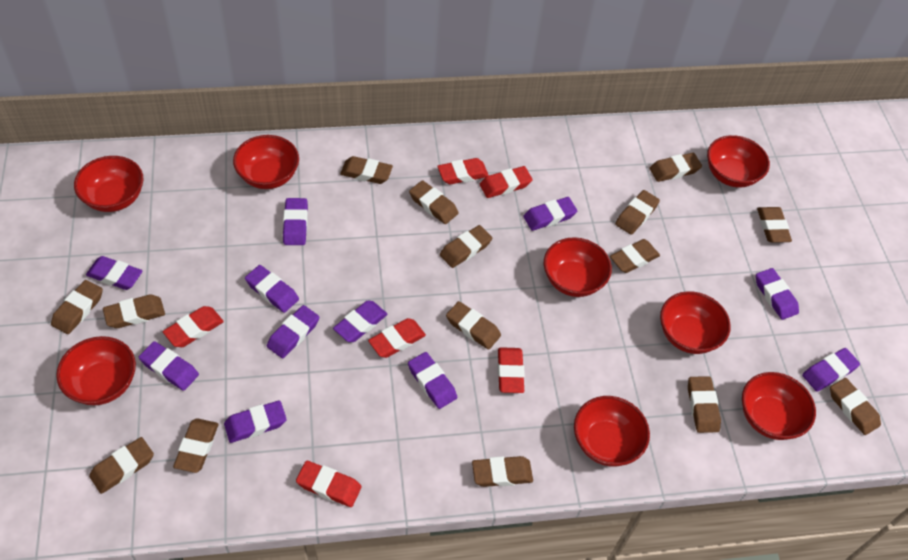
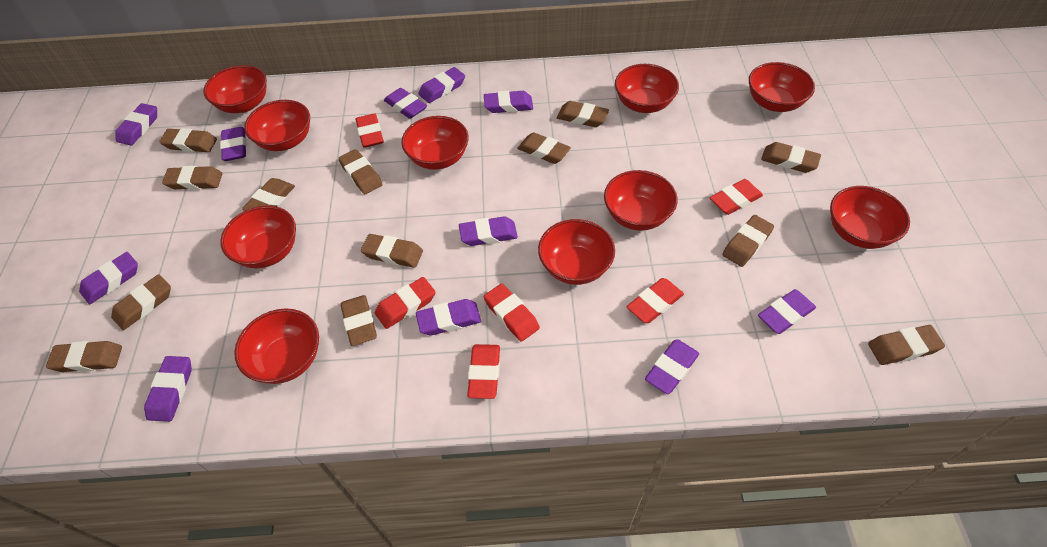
brown eraser: 15 -> 13
red bowl: 8 -> 10

